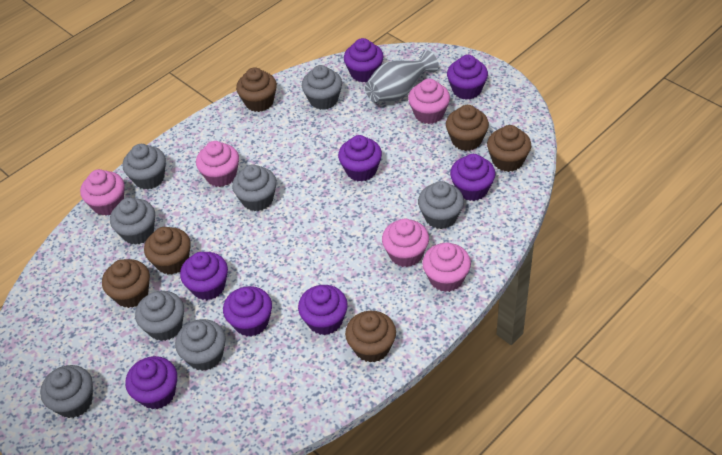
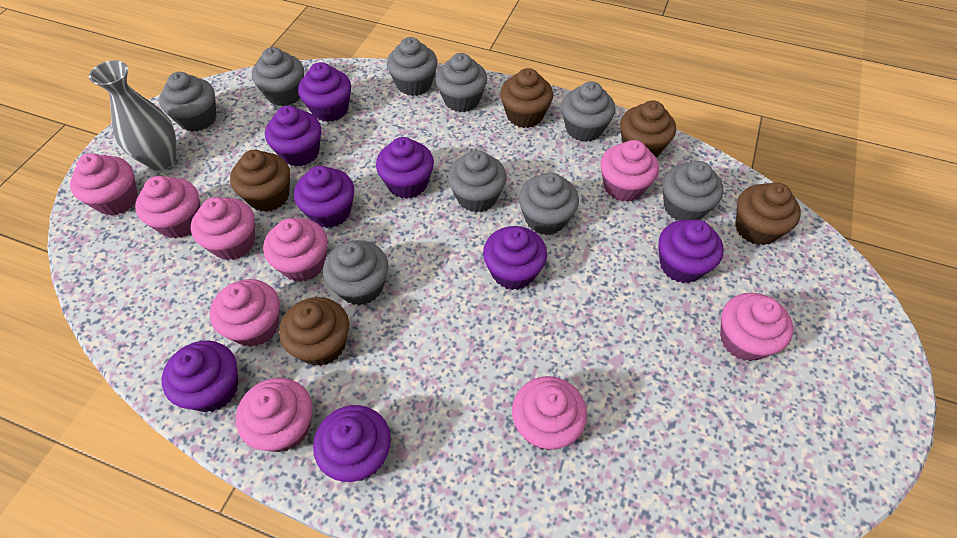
brown cupcake: 6 -> 5
grey cupcake: 8 -> 9
pink cupcake: 5 -> 9

